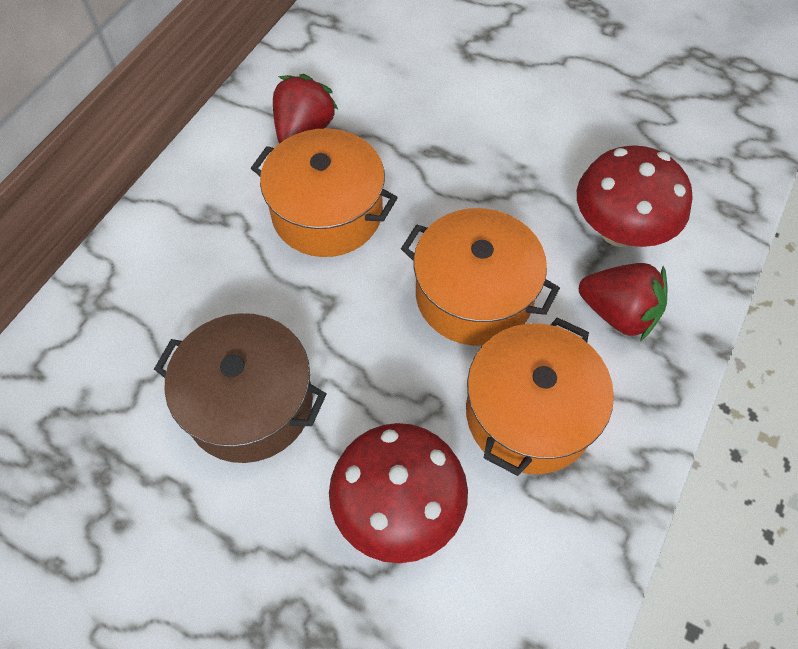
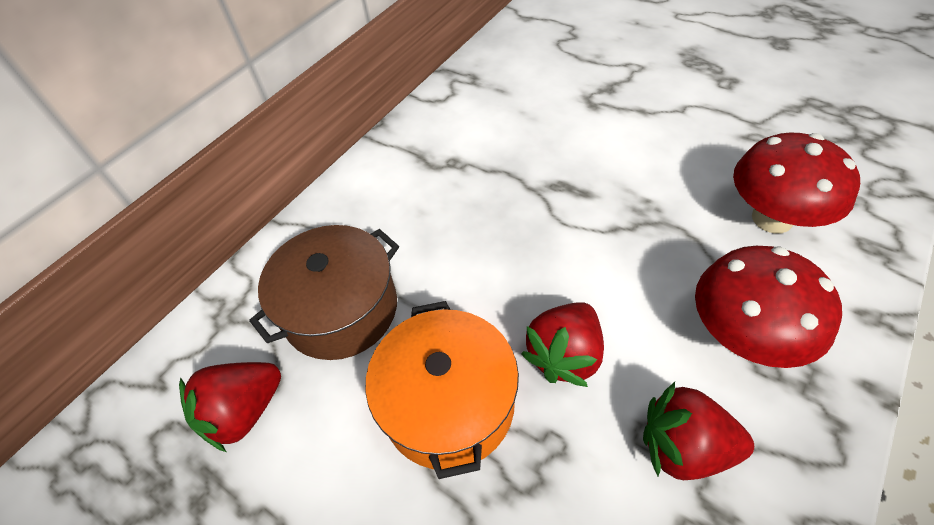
orange pot: 3 -> 1
red strawberry: 2 -> 3

